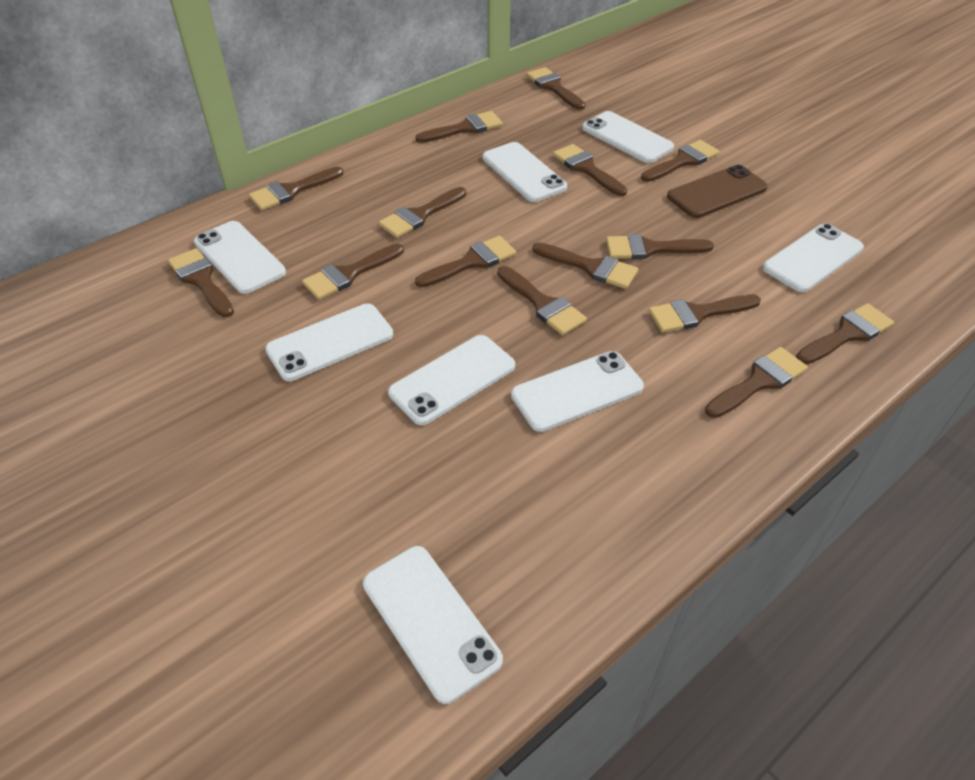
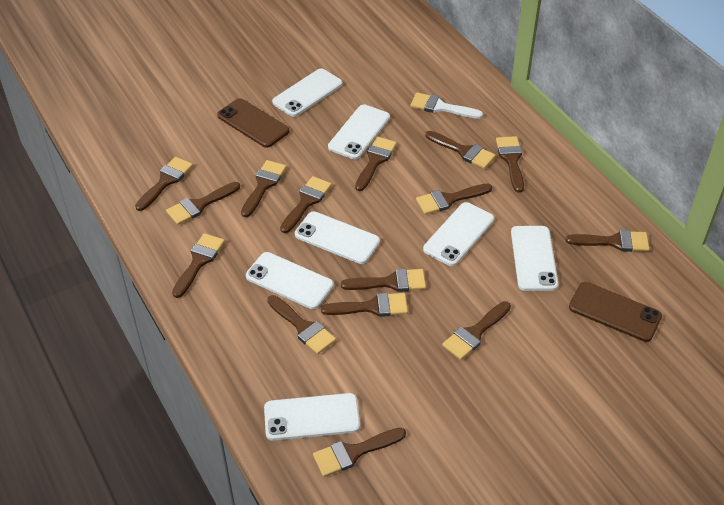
brown phone: 1 -> 2
white brush: 0 -> 1
white phone: 8 -> 7

